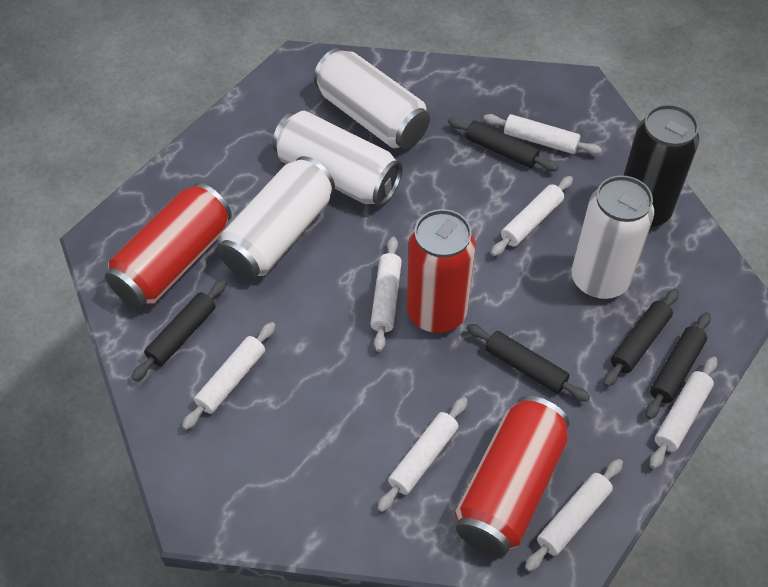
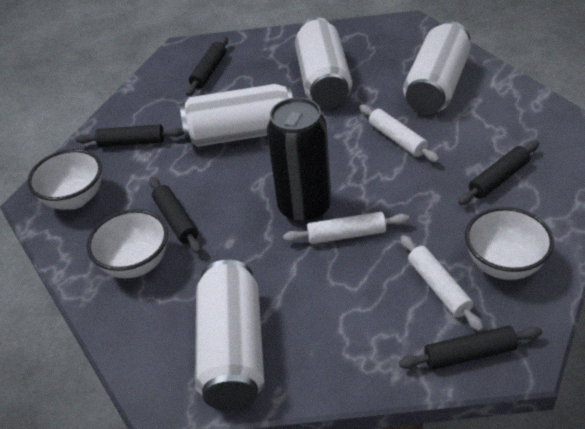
red can: 3 -> 0
white bowl: 0 -> 3
white rolling pin: 7 -> 3

